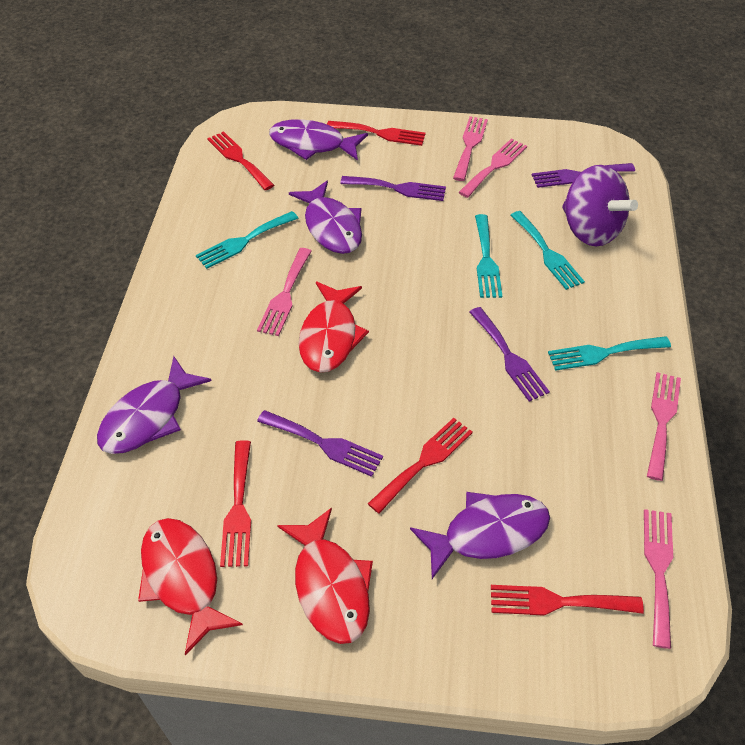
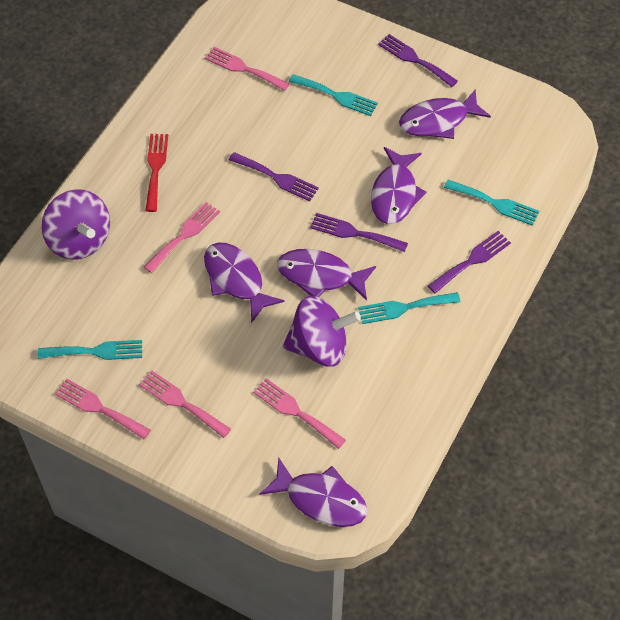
purple fish: 4 -> 5
purple spinning top: 1 -> 2
red fish: 3 -> 0
red fork: 5 -> 1

